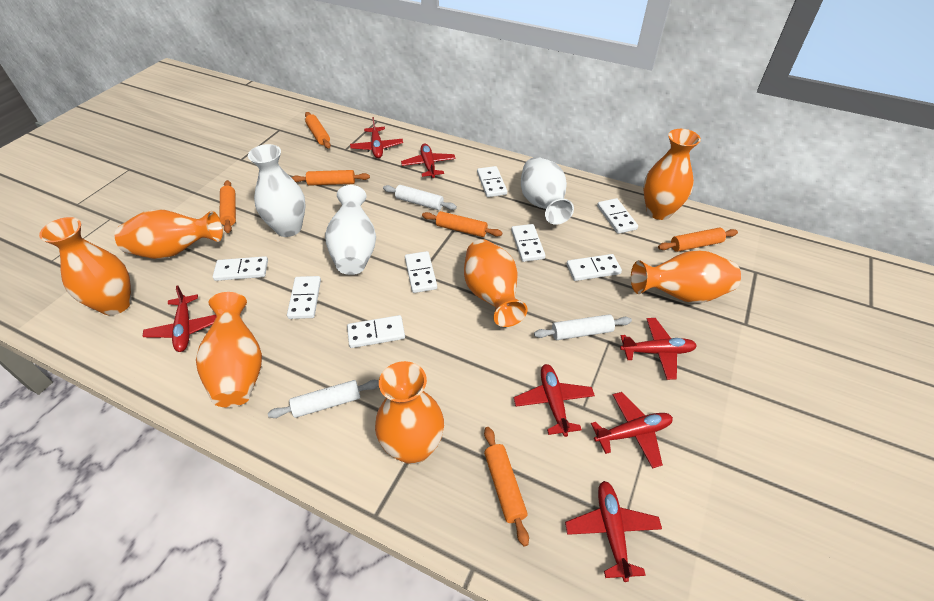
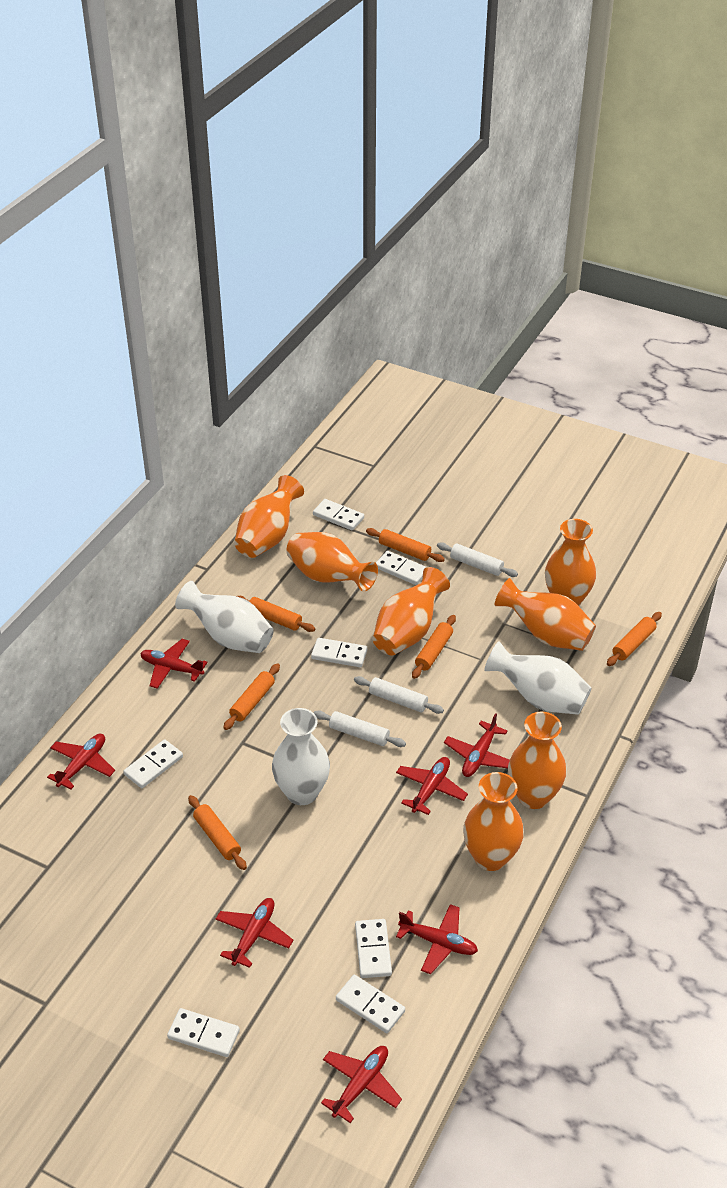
white domino: 8 -> 7

